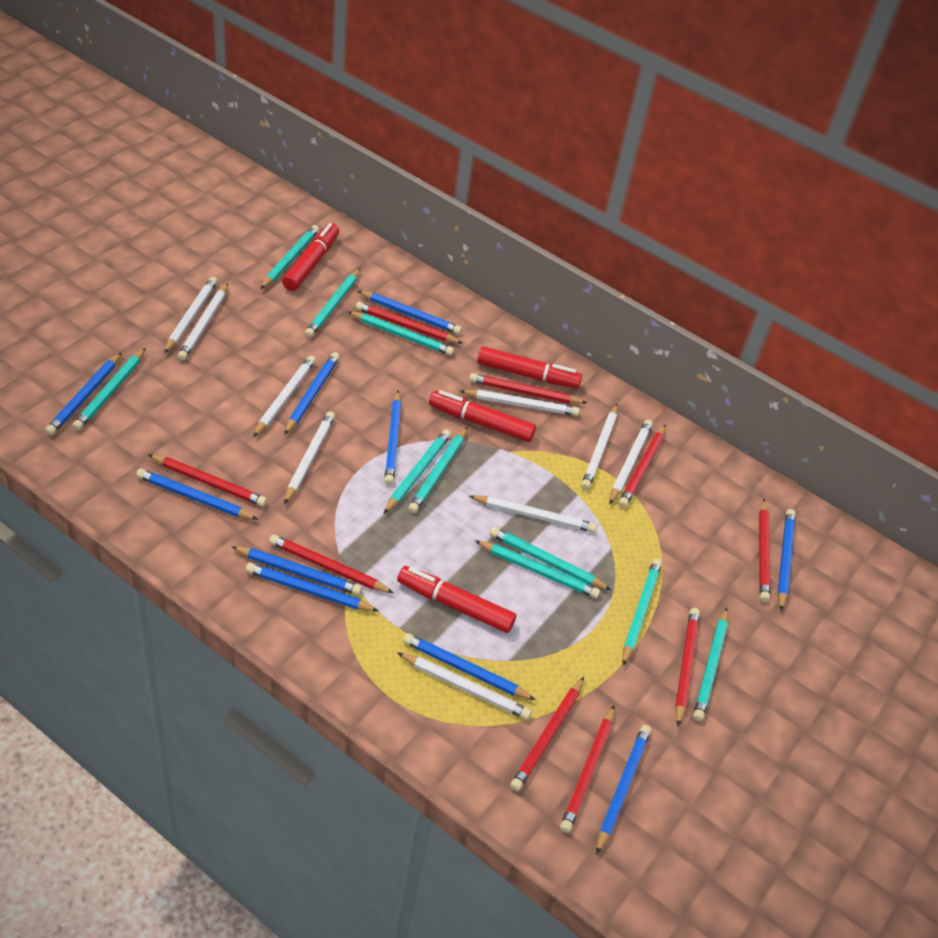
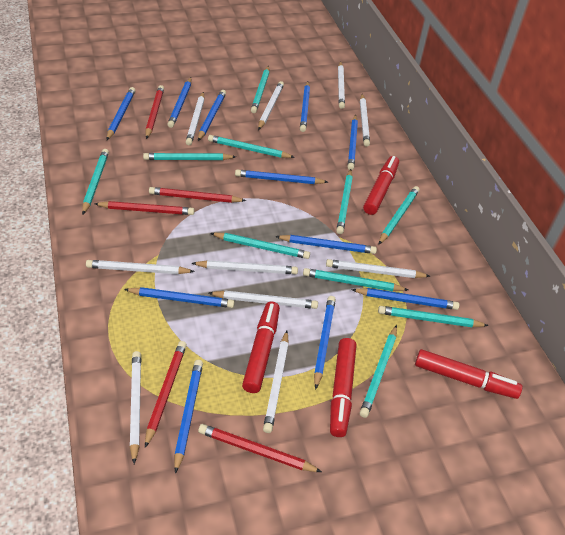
blue pencil: 10 -> 11
red pencil: 9 -> 5
white pencil: 9 -> 10

